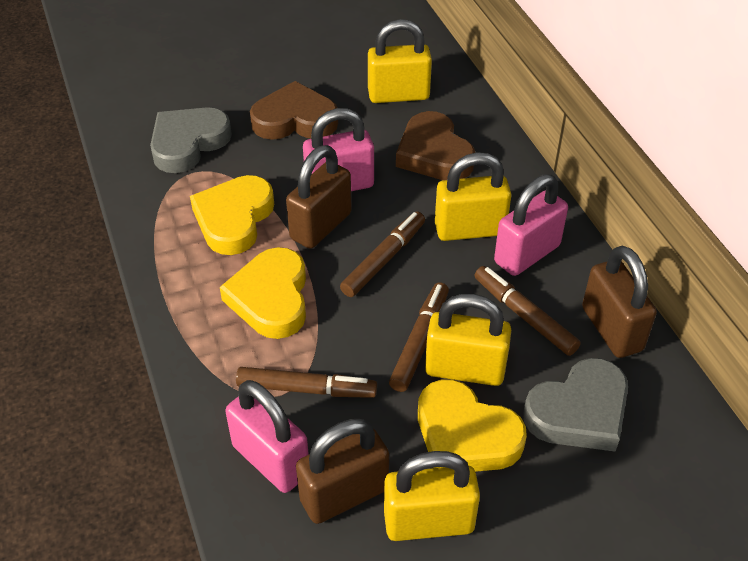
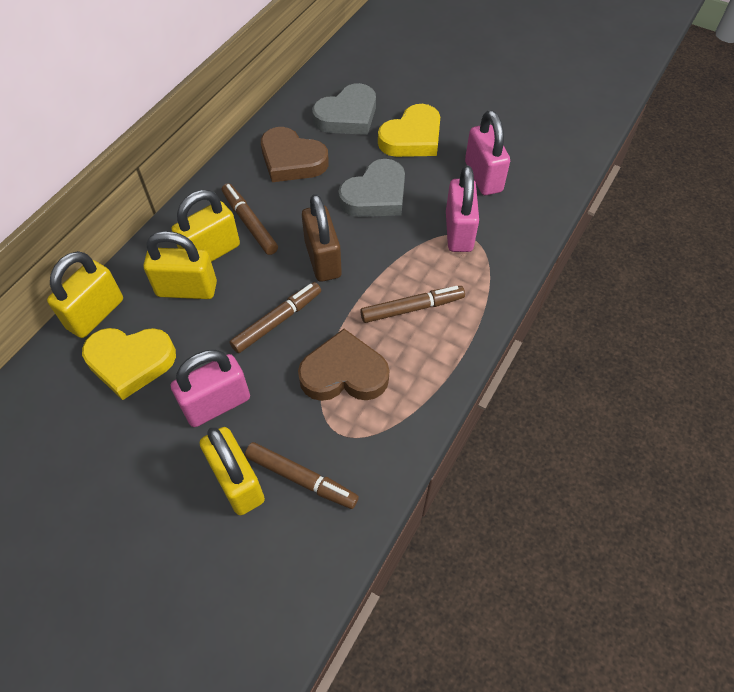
brown padlock: 3 -> 1
yellow heart: 3 -> 2

